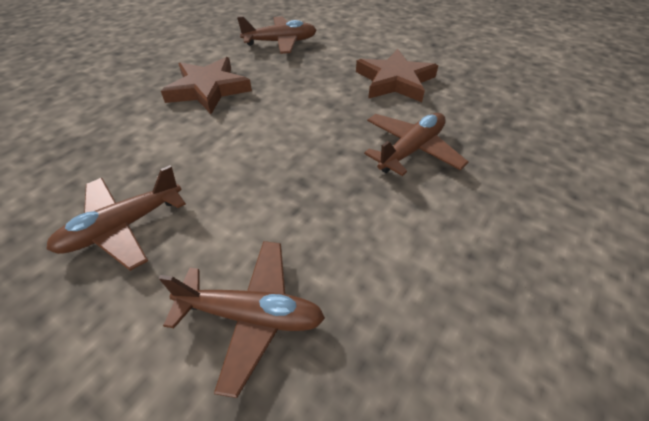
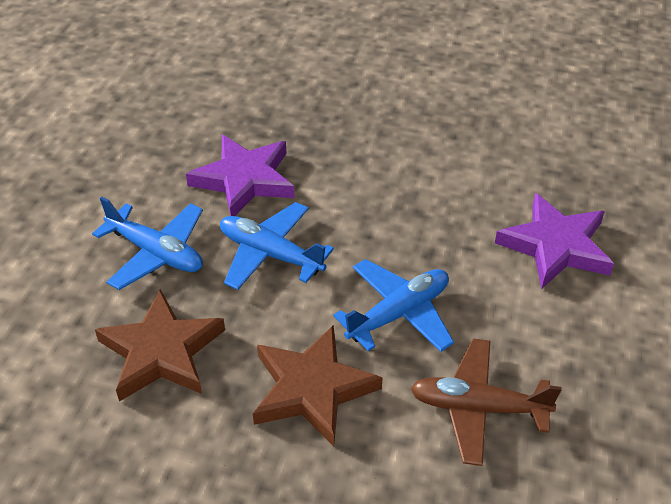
blue plane: 0 -> 3
brown plane: 4 -> 1
purple star: 0 -> 2

